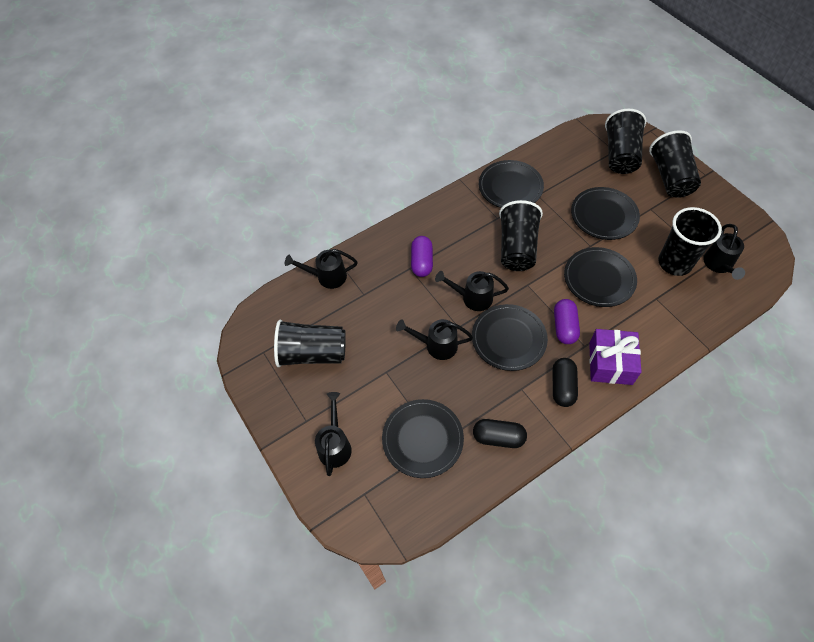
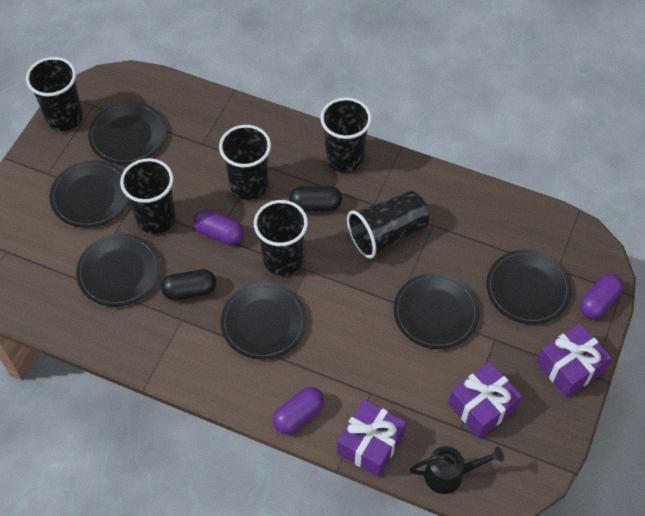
black cup: 5 -> 6
black plate: 5 -> 6
black watering can: 5 -> 1
purple capsule: 2 -> 3
purple gift: 1 -> 3

